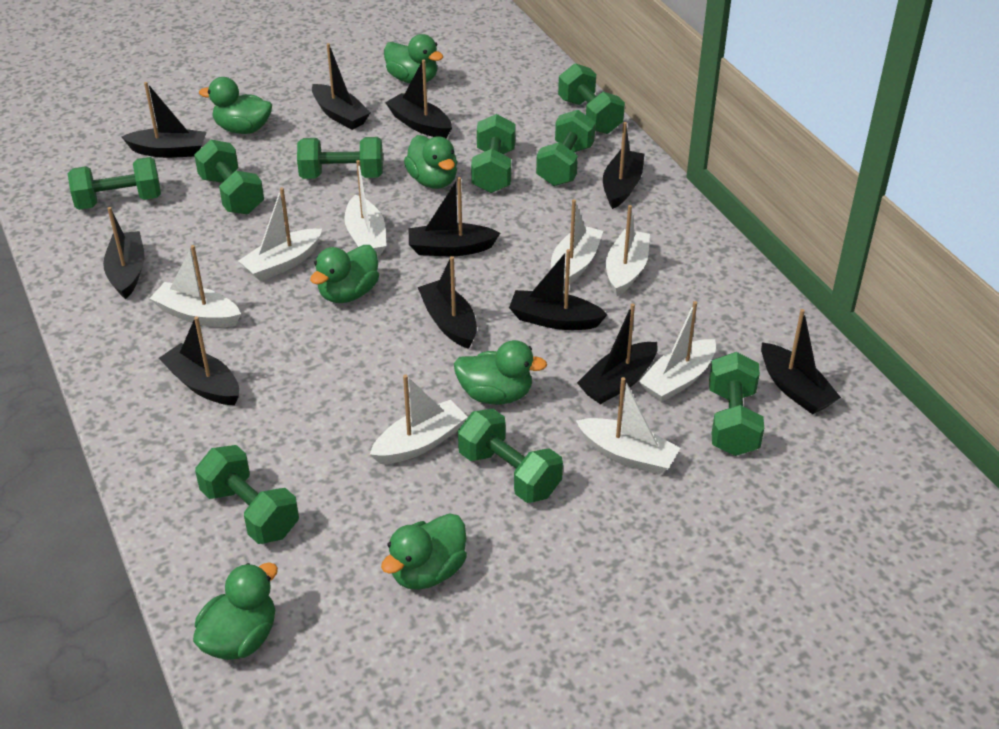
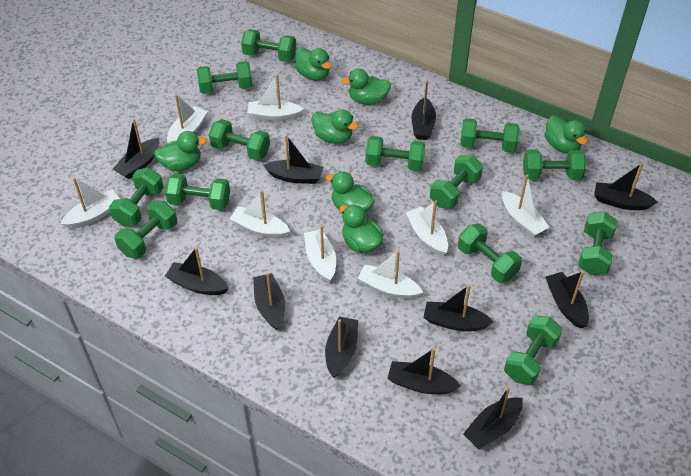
green dumbbell: 9 -> 13

